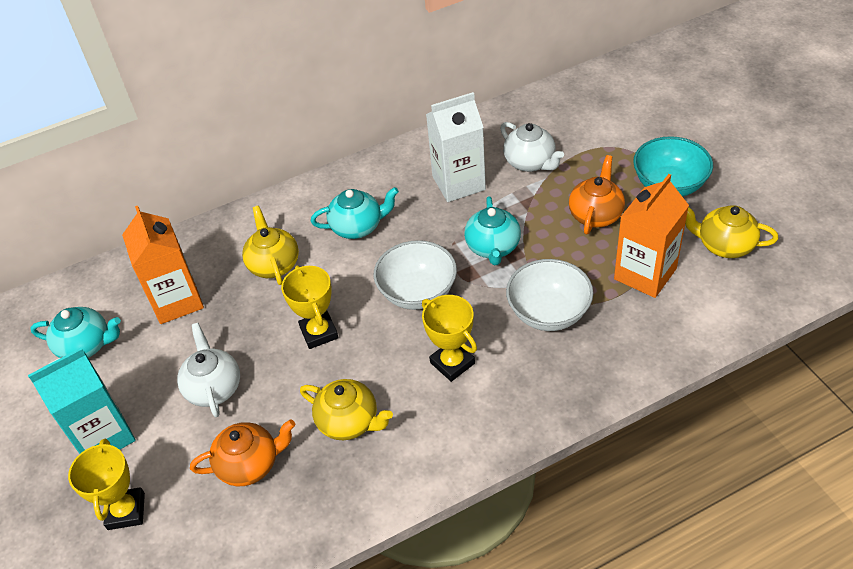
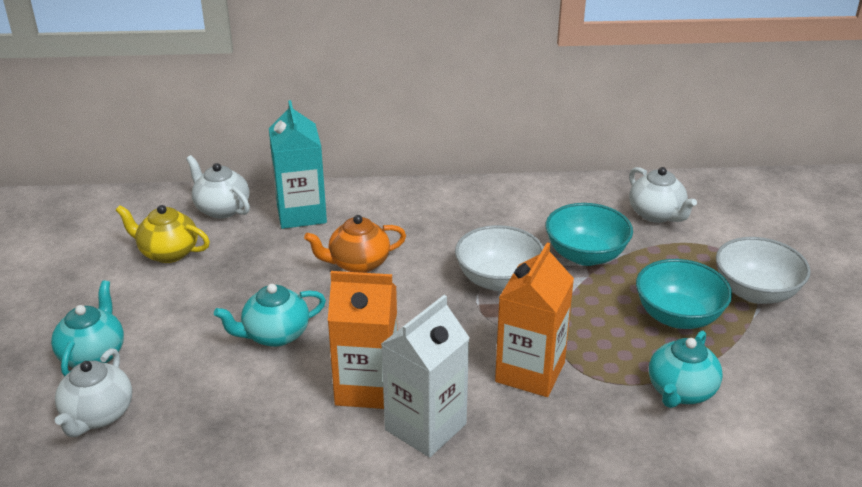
orange teapot: 2 -> 1
turquoise bowl: 1 -> 2
white teapot: 2 -> 3
yellow teapot: 3 -> 1
yellow trophy: 3 -> 0

